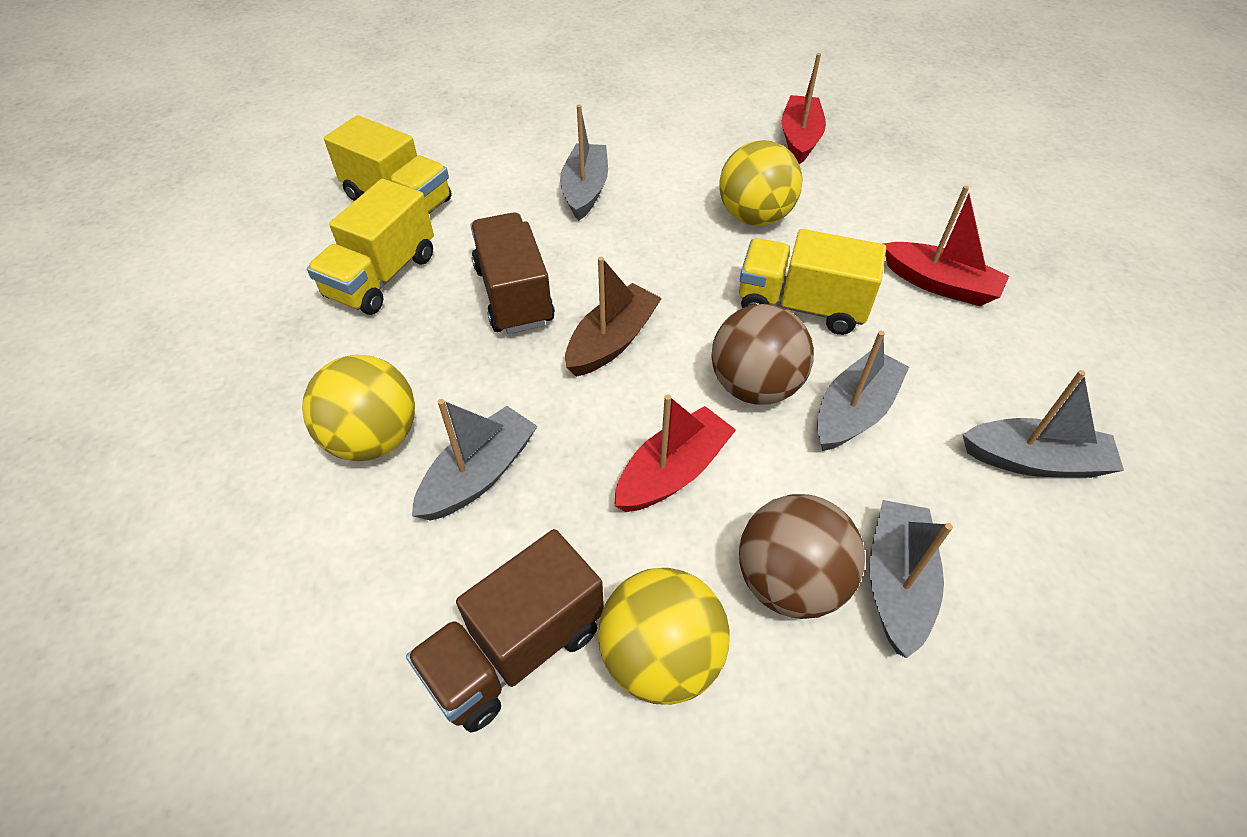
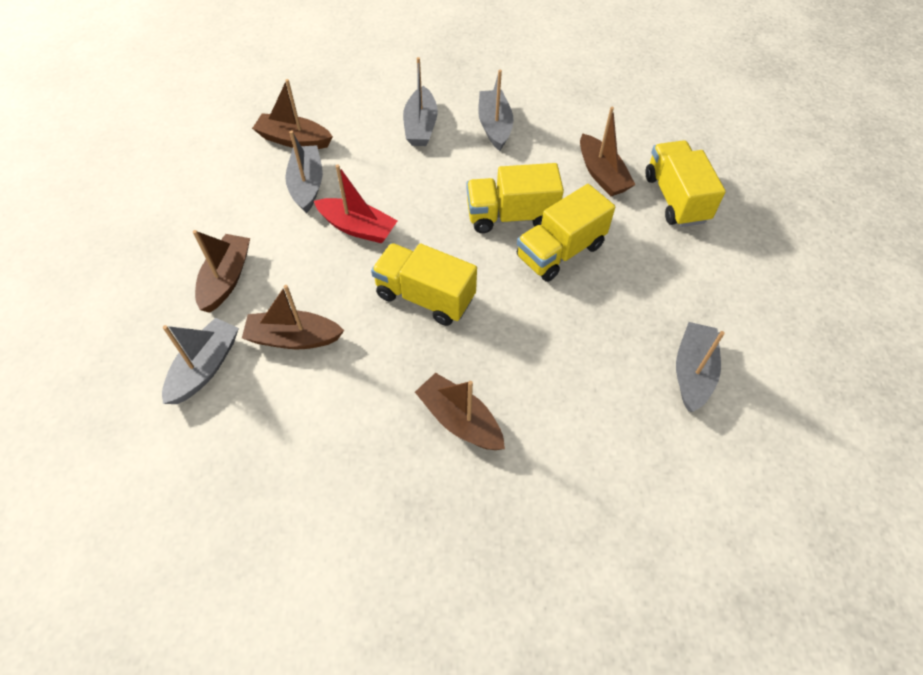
brown ball: 2 -> 0
brown boat: 1 -> 5
brown truck: 2 -> 0
red boat: 3 -> 1
yellow ball: 3 -> 0
yellow truck: 3 -> 4

